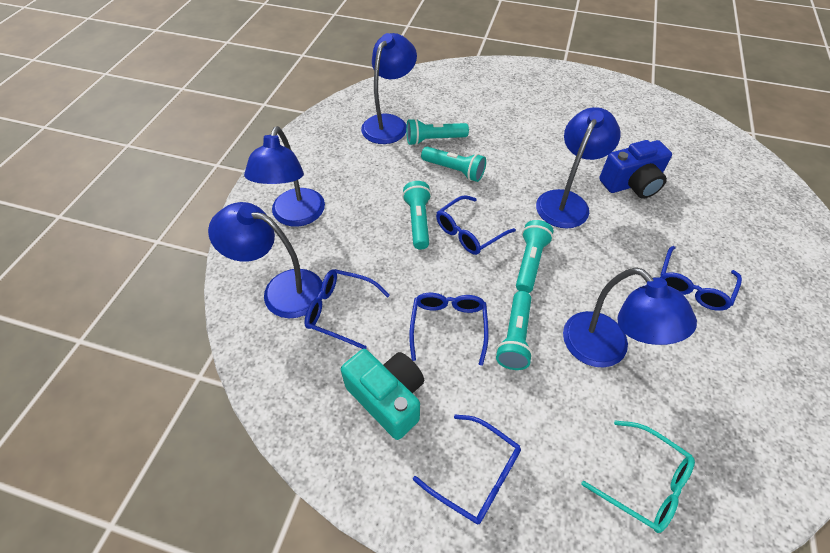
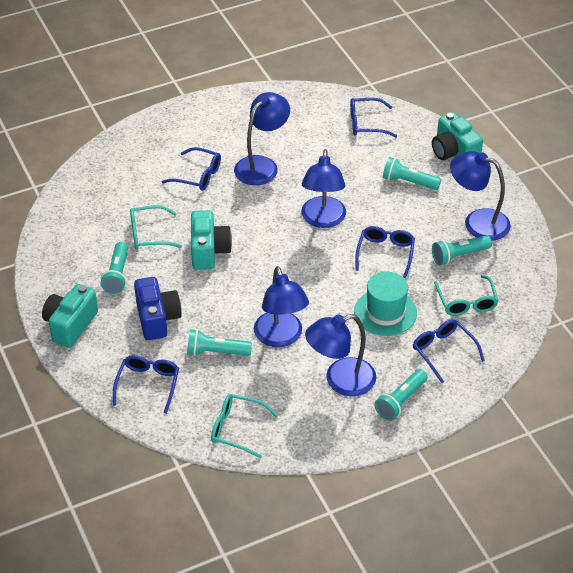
turquoise camera: 1 -> 3
turquoise glasses: 1 -> 3
turquoise hat: 0 -> 1

